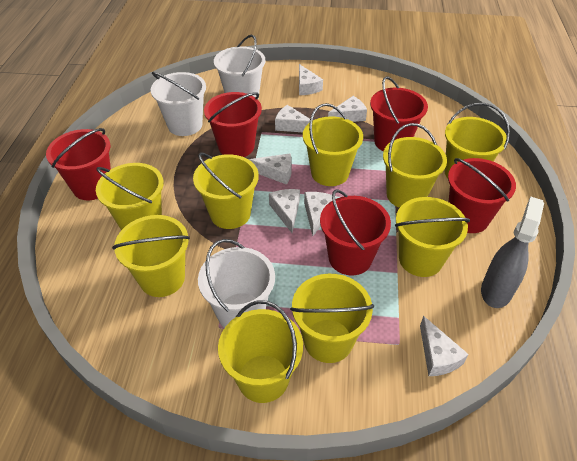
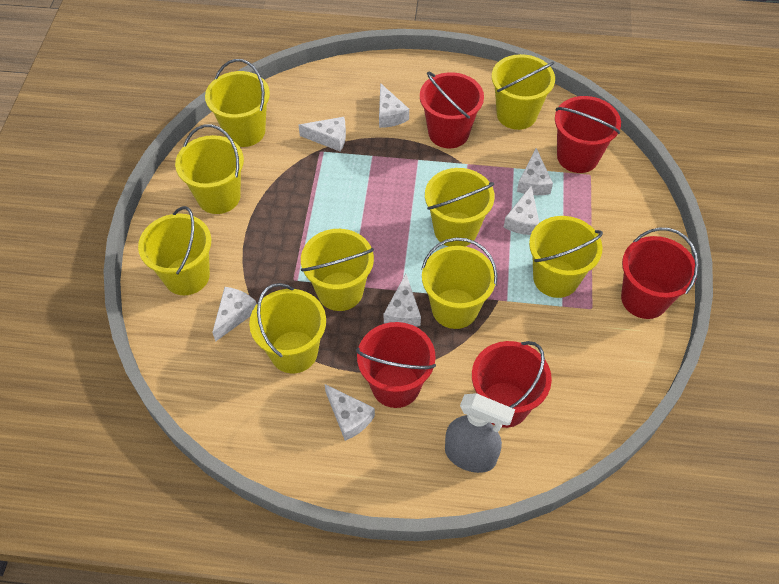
white bucket: 3 -> 0

